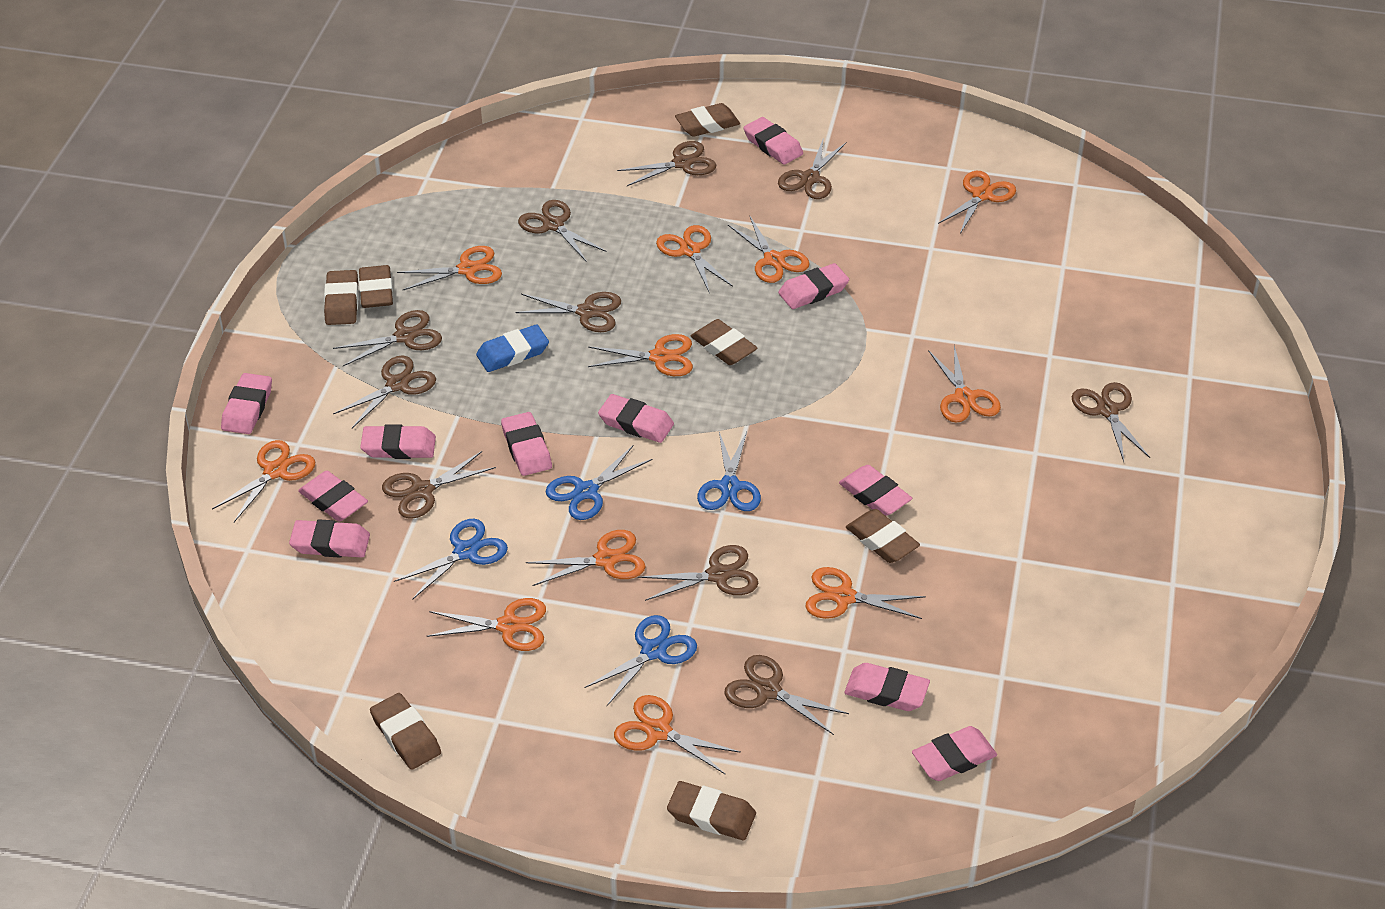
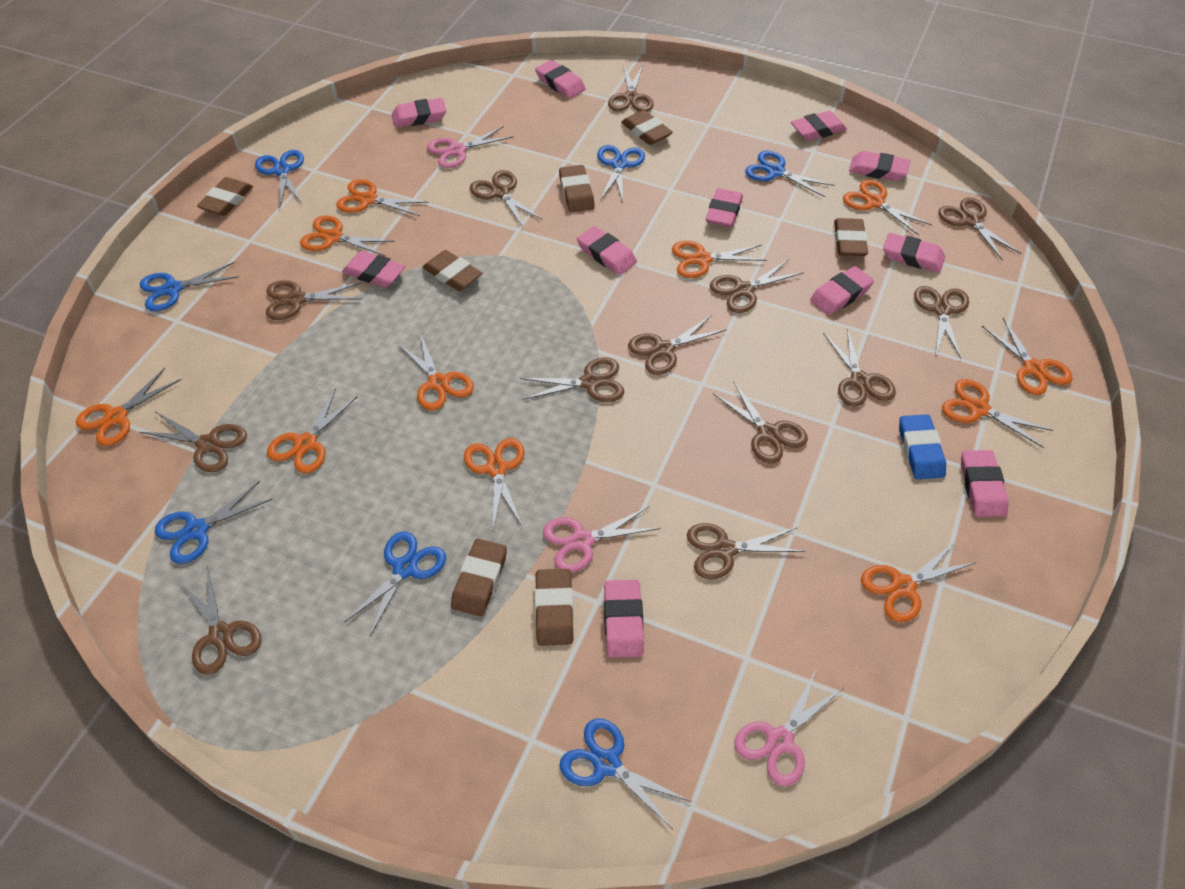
blue scissors: 4 -> 7
brown scissors: 10 -> 13
pink scissors: 0 -> 3

